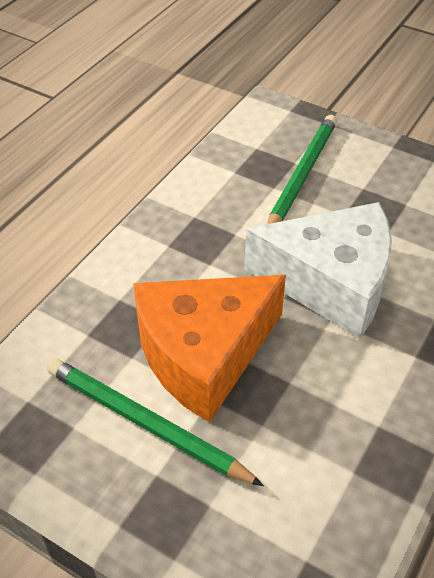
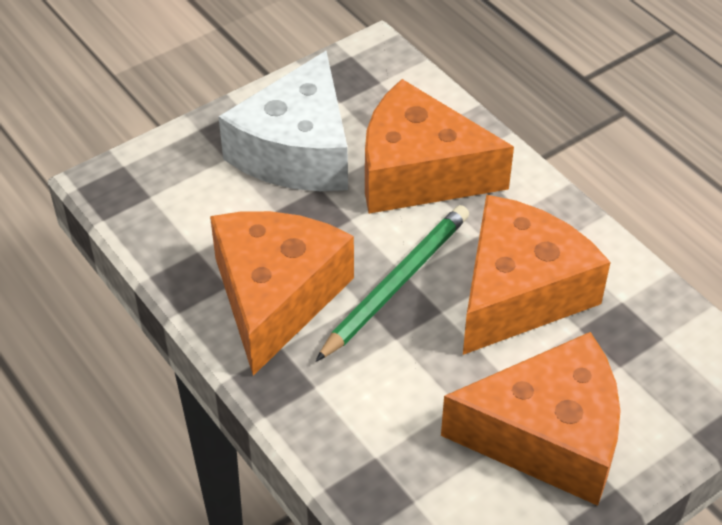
green pencil: 2 -> 1
orange cheese: 1 -> 4

